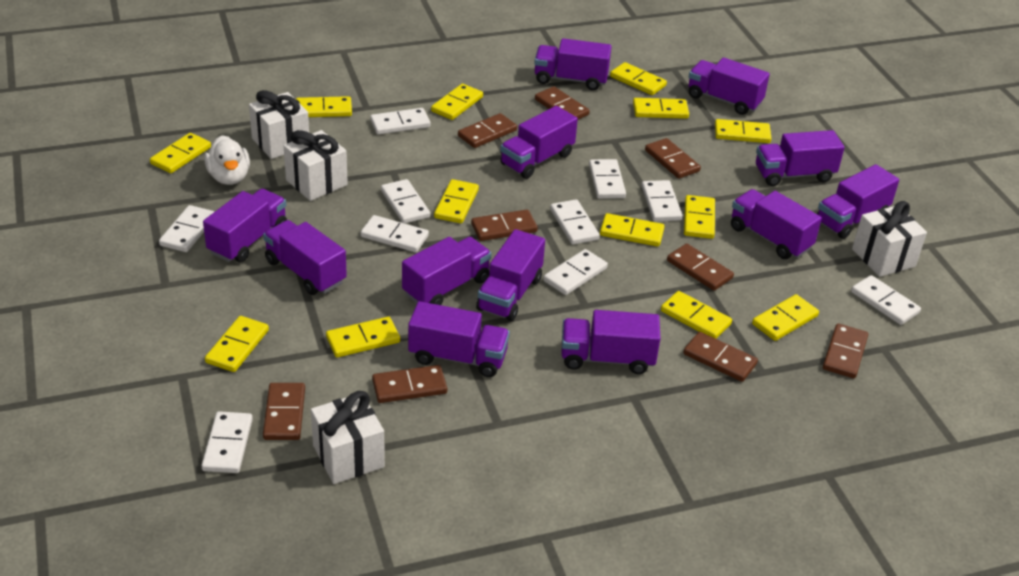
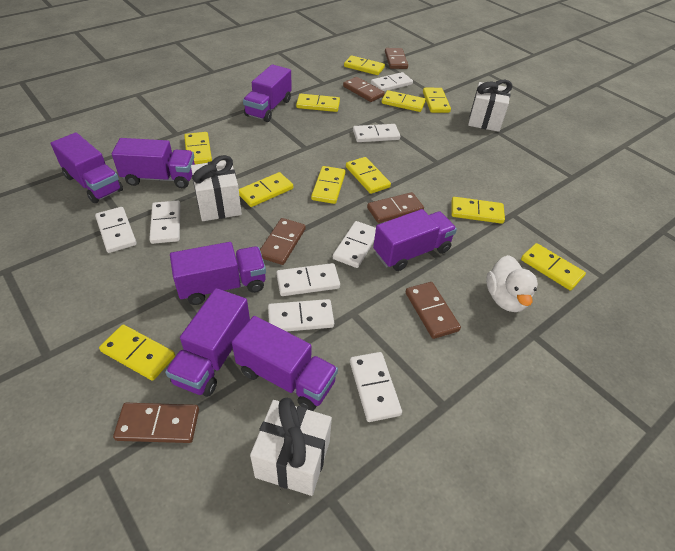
brown domino: 9 -> 6
purple truck: 12 -> 7
white domino: 10 -> 8
white gift: 4 -> 3
yellow domino: 13 -> 11

